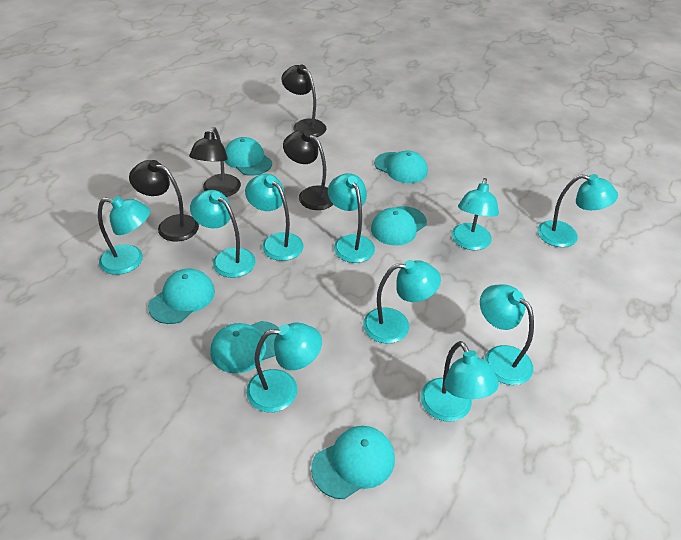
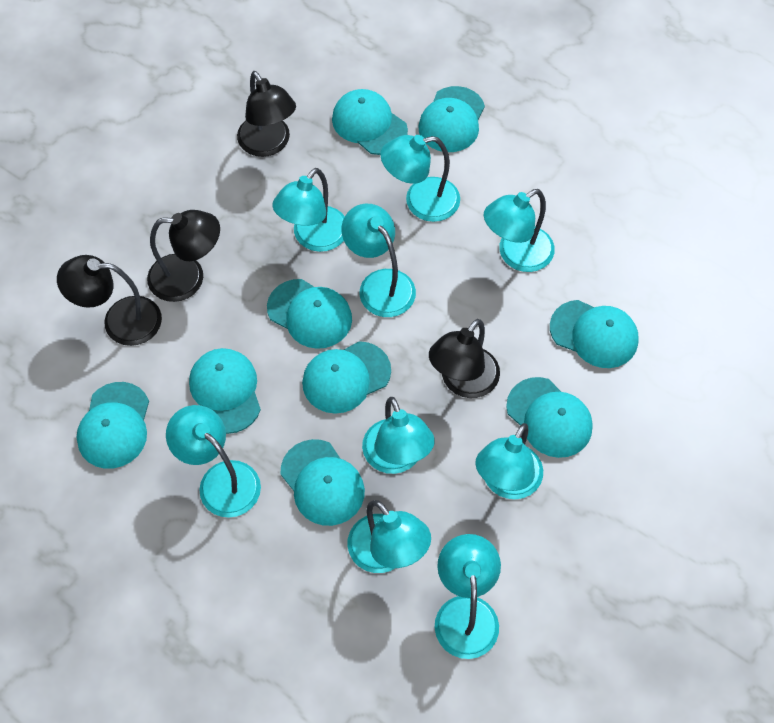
turquoise cap: 6 -> 9
turquoise lamp: 10 -> 9

